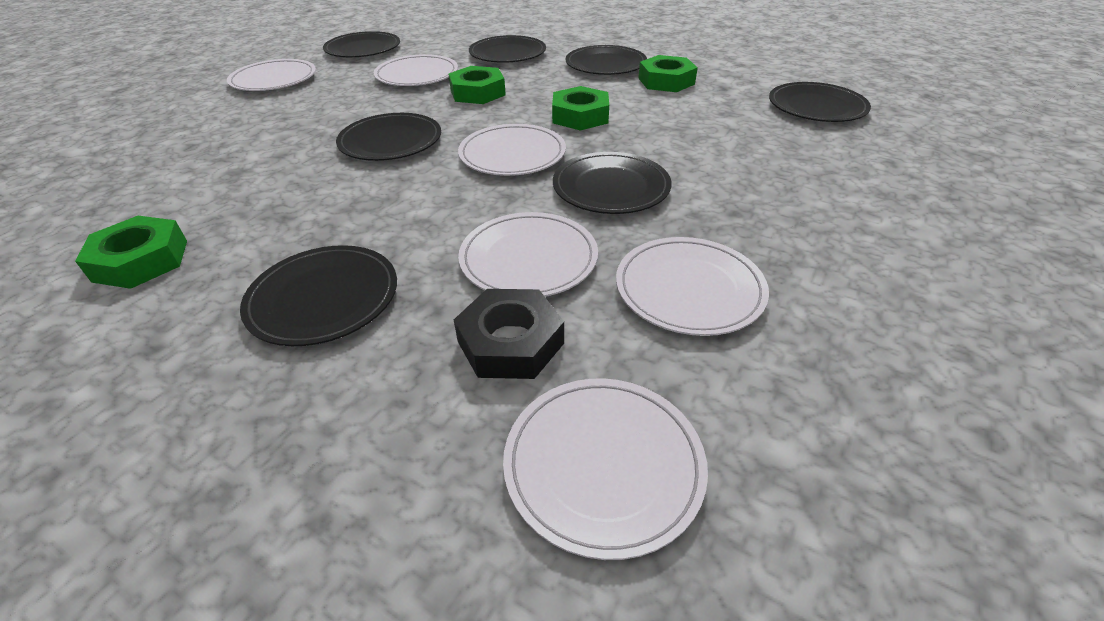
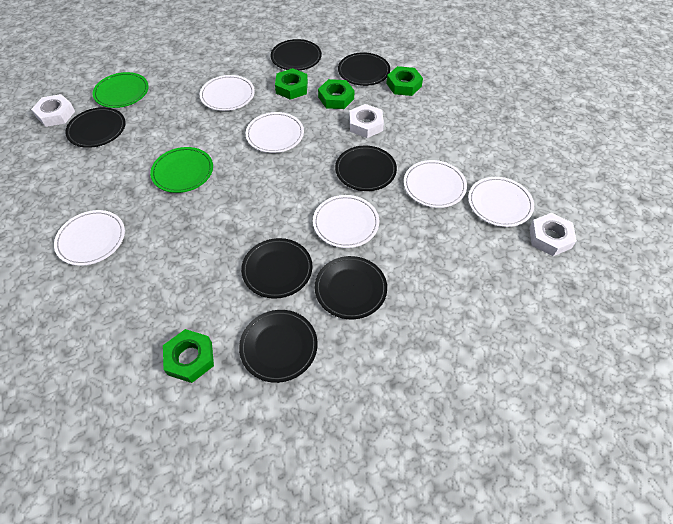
black nut: 1 -> 0
green plate: 0 -> 2
white nut: 0 -> 3

